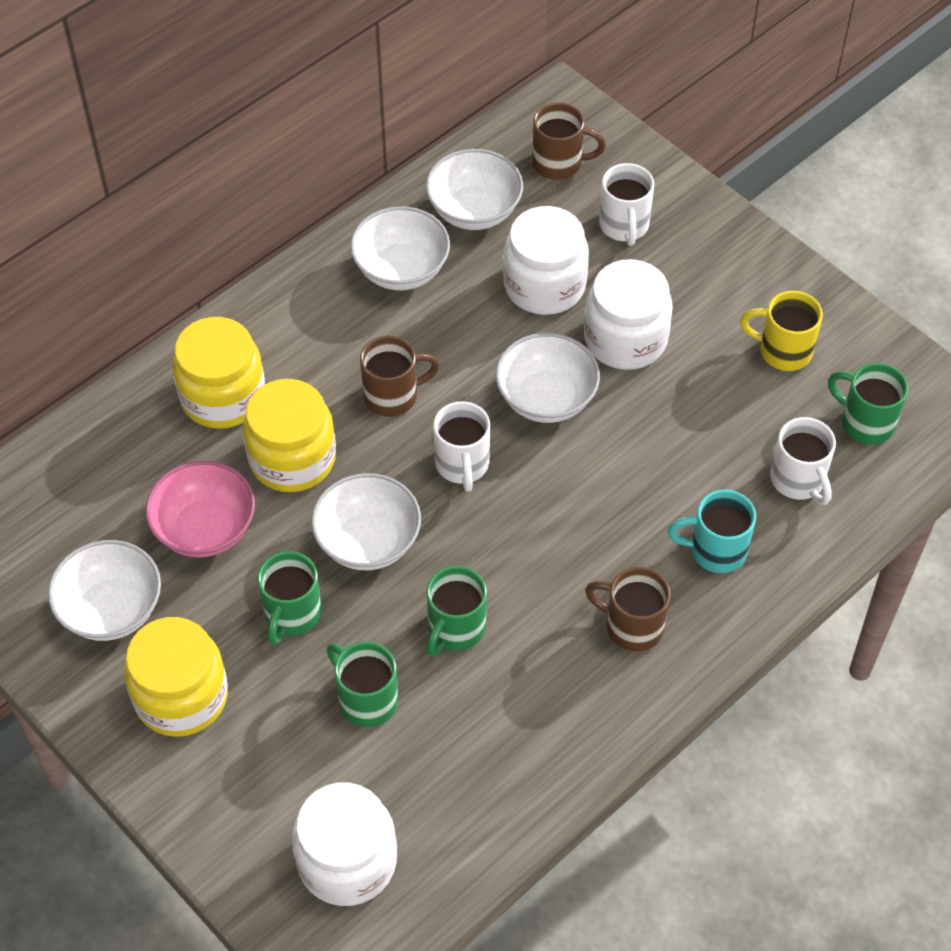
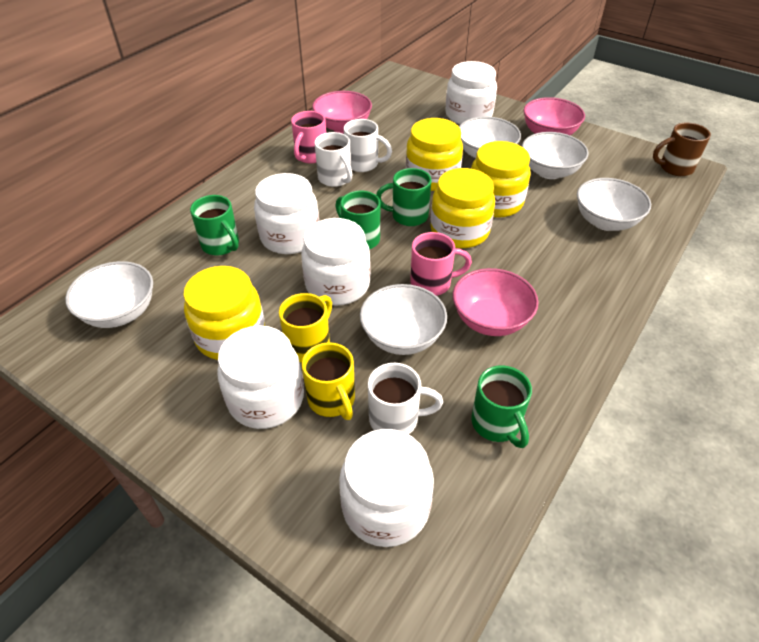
brown mug: 3 -> 1
pink bowl: 1 -> 3
pink mug: 0 -> 2
turquoise mug: 1 -> 0
white jar: 3 -> 5
yellow jar: 3 -> 4
yellow mug: 1 -> 2

